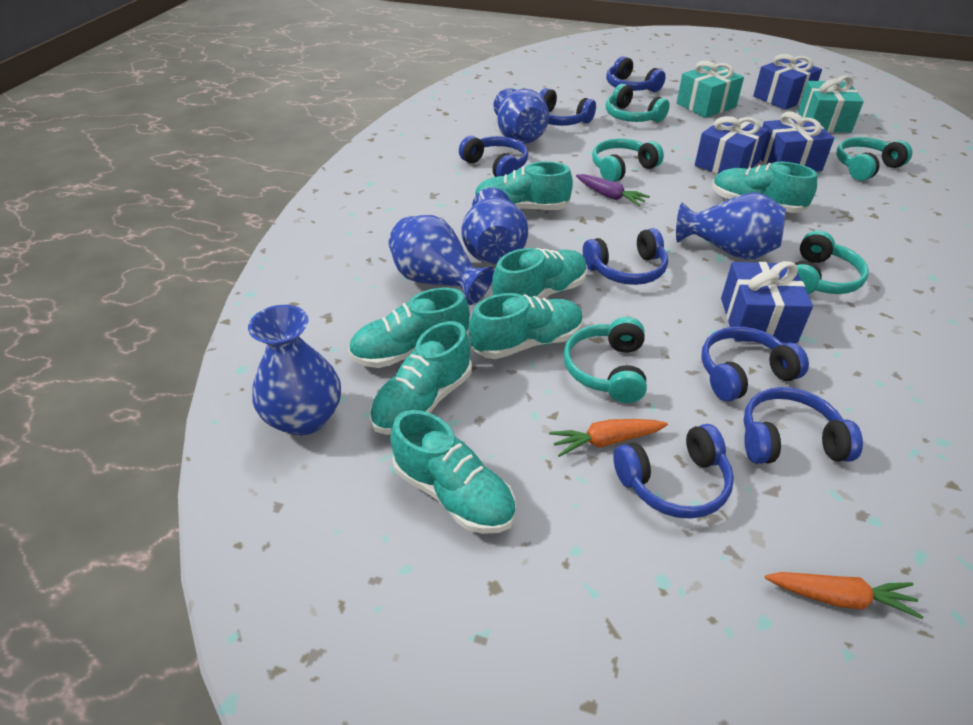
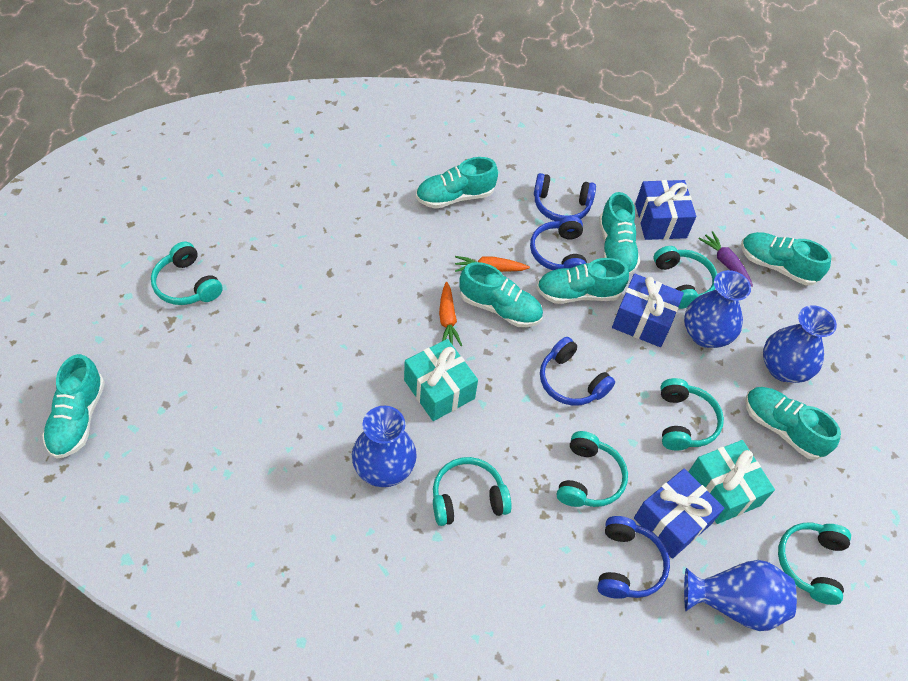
blue gift: 4 -> 3
blue headphones: 7 -> 4
blue vase: 5 -> 4
turquoise headphones: 5 -> 6

